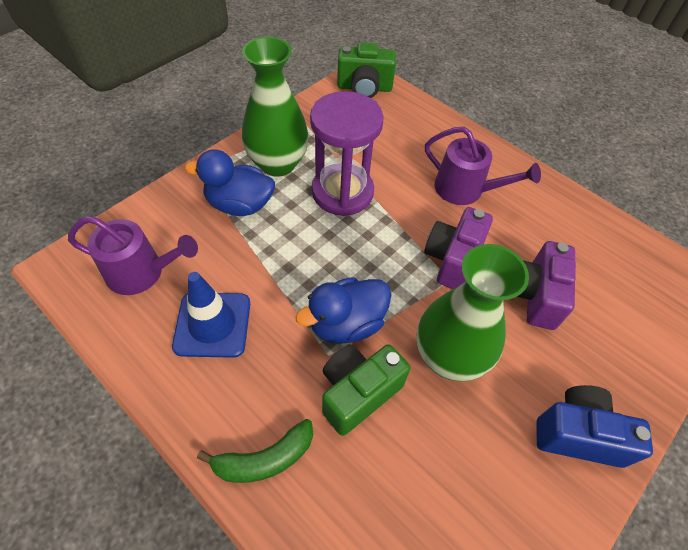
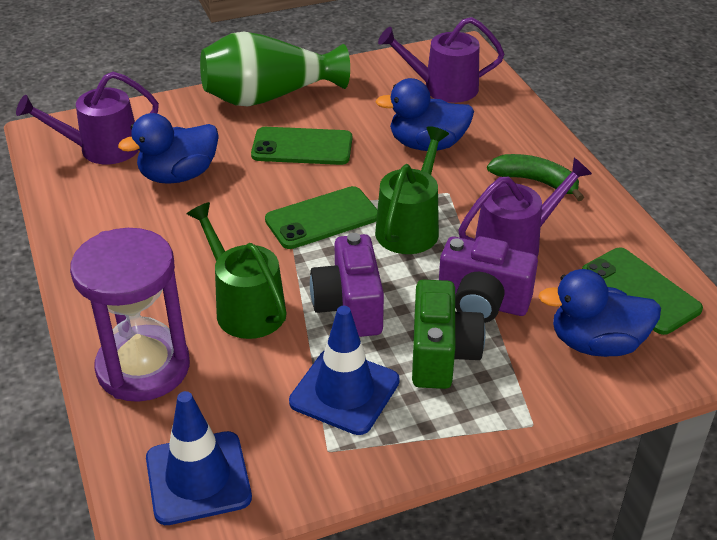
blue camera: 1 -> 0
blue duck: 2 -> 3
blue traffic cone: 1 -> 2
green camera: 2 -> 1
green phone: 0 -> 3
green vase: 2 -> 1
green watering can: 0 -> 2
purple watering can: 2 -> 3

